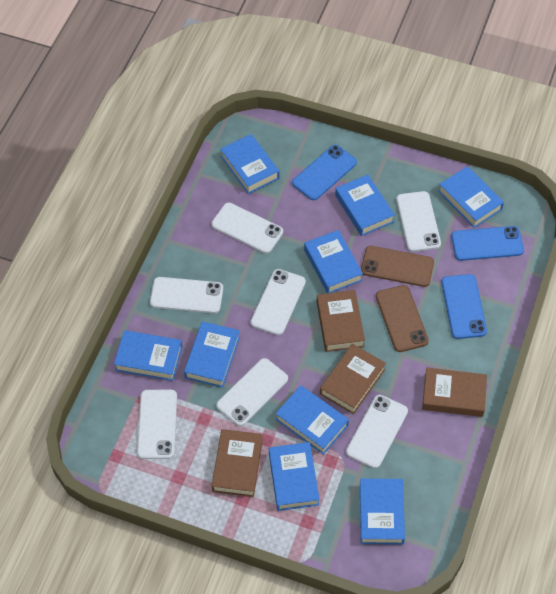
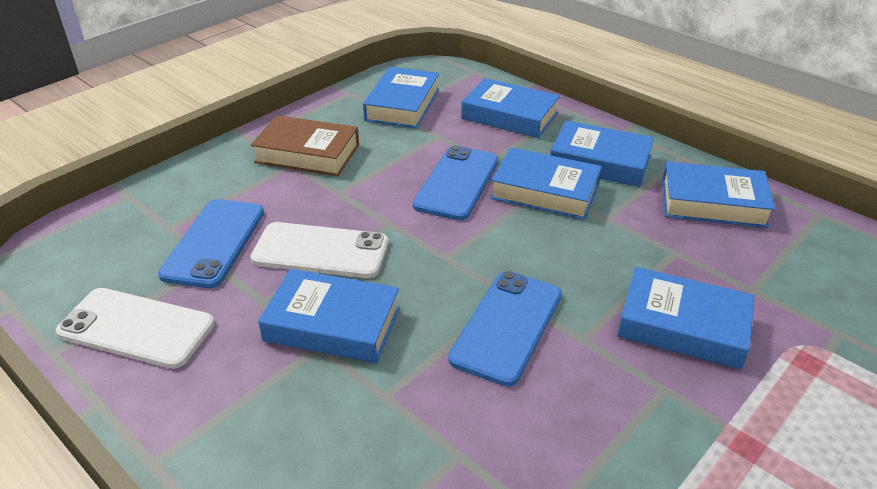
blue book: 9 -> 7
brown book: 4 -> 1
brown phone: 2 -> 0
white phone: 7 -> 2

